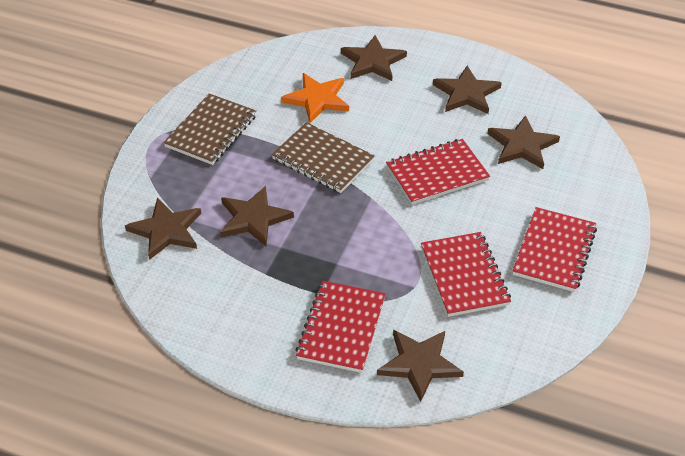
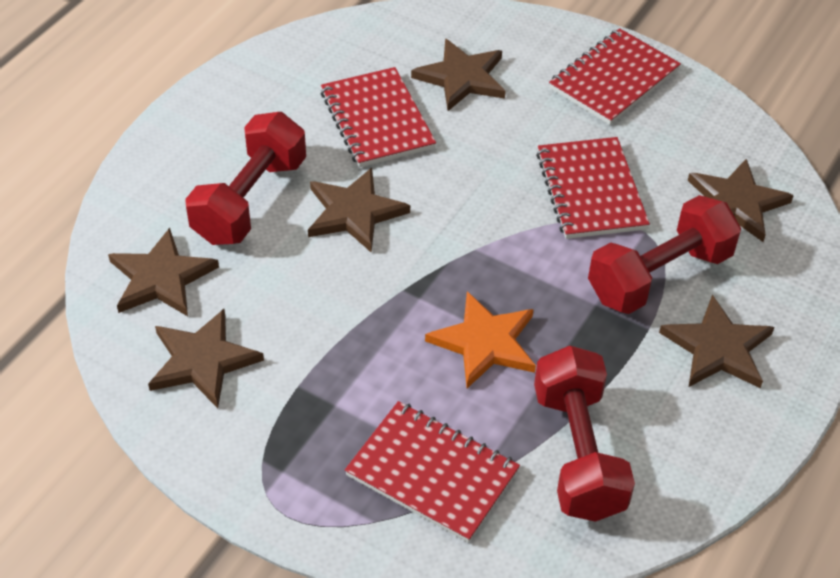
brown notebook: 2 -> 0
red dumbbell: 0 -> 3

